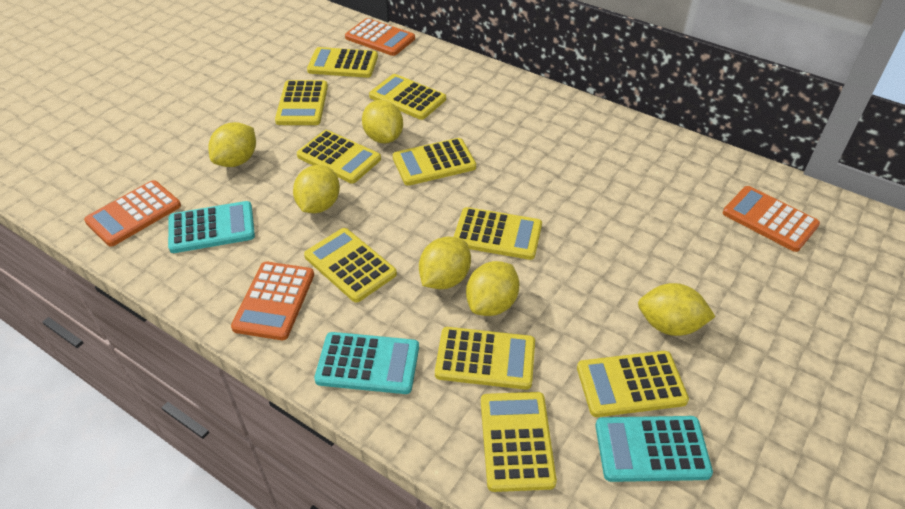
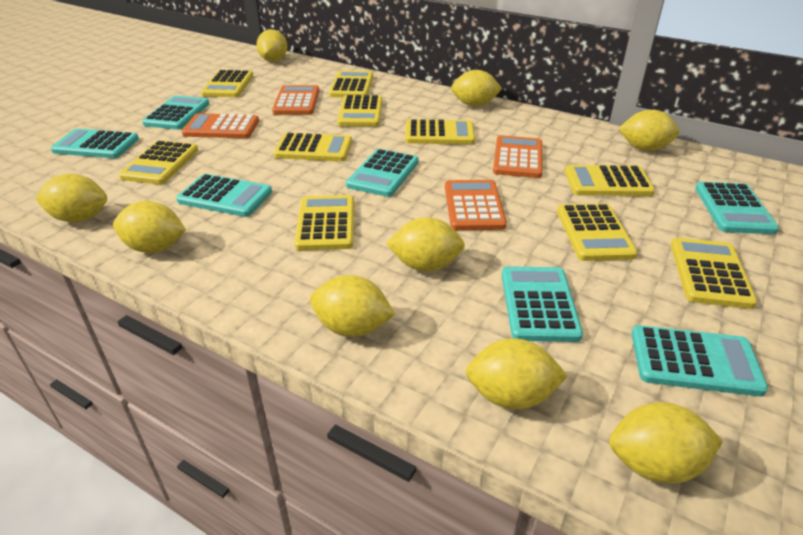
turquoise calculator: 3 -> 7
yellow lemon: 6 -> 9

